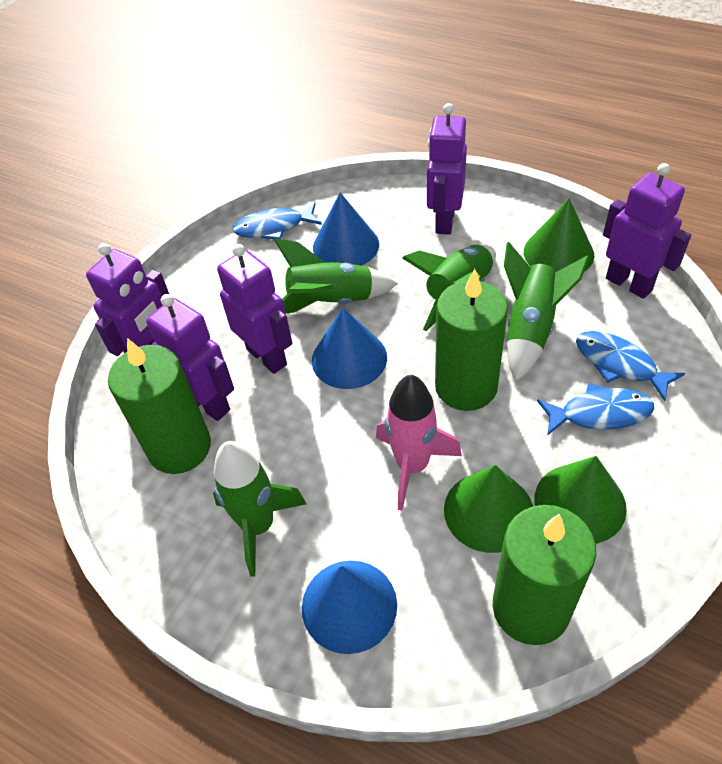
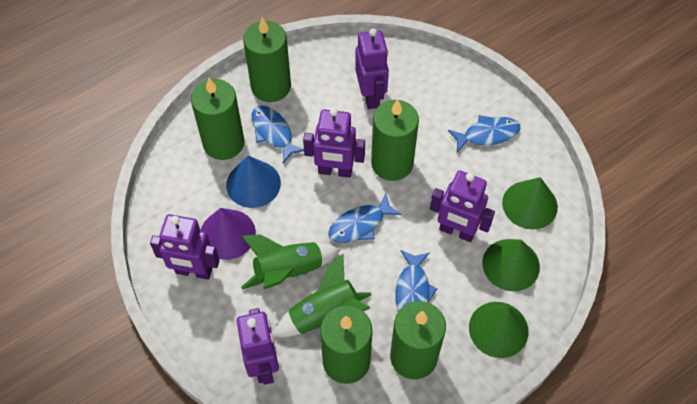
blue cone: 3 -> 1
blue fish: 3 -> 4
green candle: 3 -> 5
green rocket: 4 -> 2
pink rocket: 1 -> 0
purple cone: 0 -> 1

